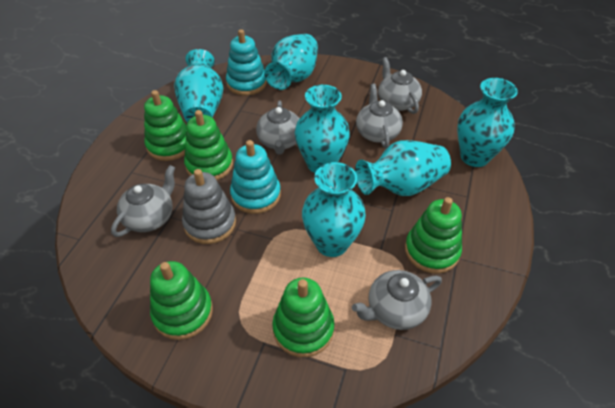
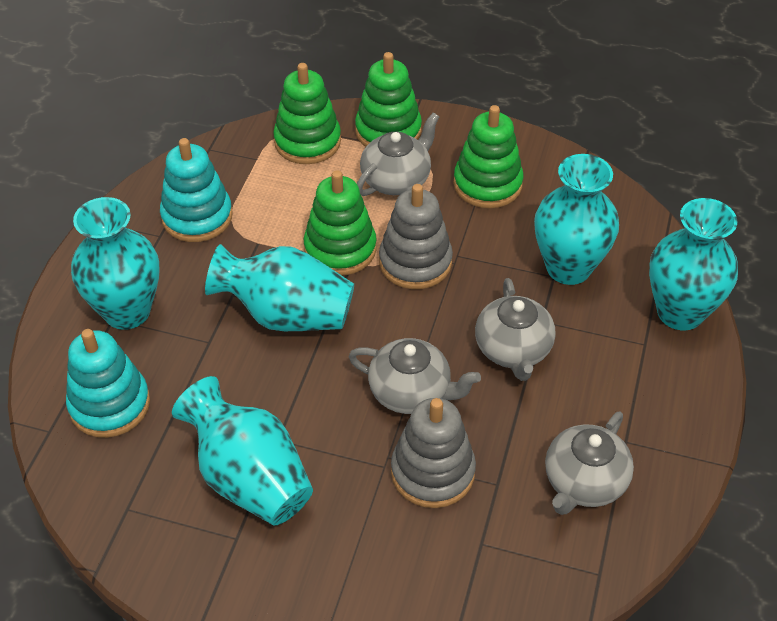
green stacking toy: 5 -> 4
grey stacking toy: 1 -> 2
grey teapot: 5 -> 4
turquoise vase: 6 -> 5

